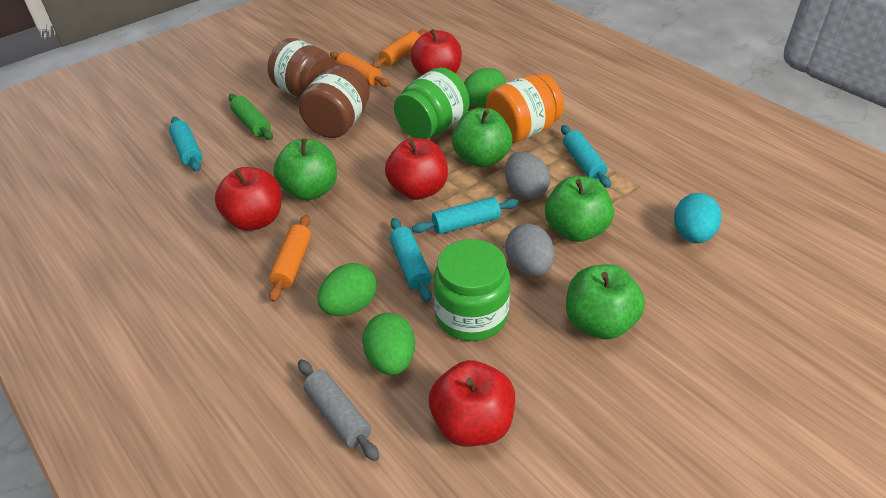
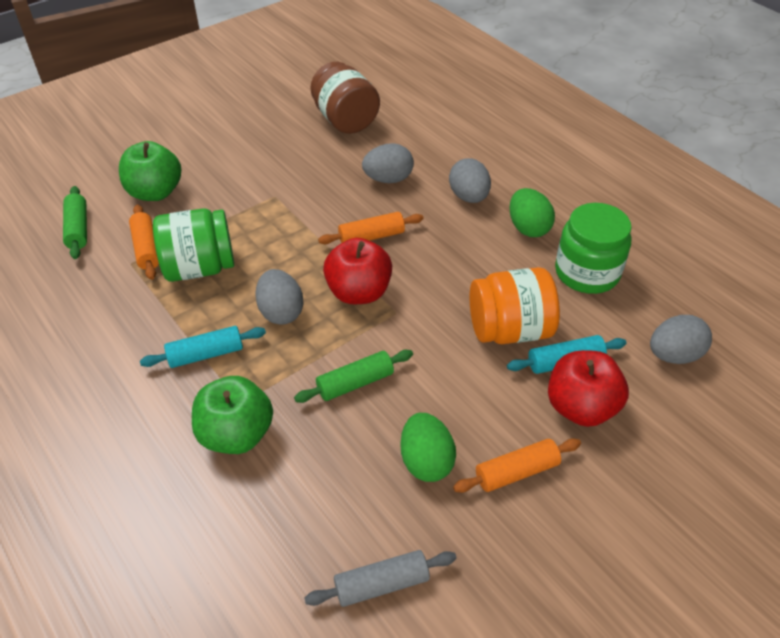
brown jar: 2 -> 1
green apple: 4 -> 2
green egg: 3 -> 2
green rolling pin: 1 -> 2
grey egg: 2 -> 4
red apple: 4 -> 2
turquoise egg: 1 -> 0
turquoise rolling pin: 4 -> 2

